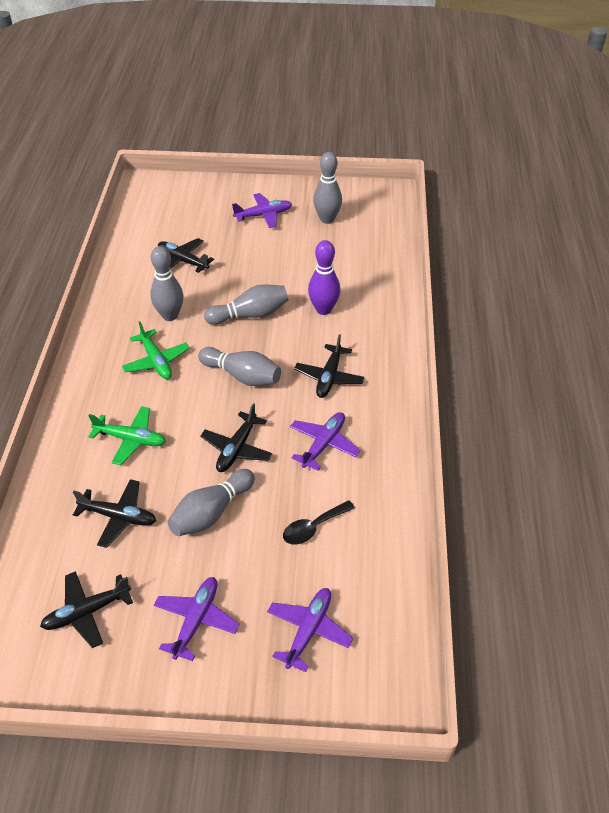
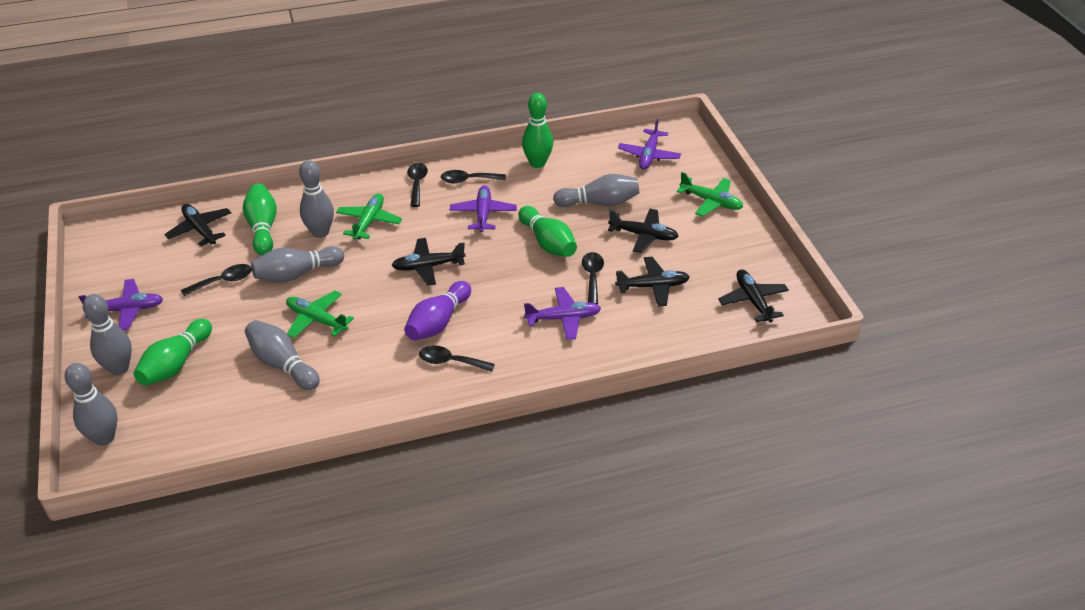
black spoon: 1 -> 5
green bowling pin: 0 -> 4
green plane: 2 -> 3
grey bowling pin: 5 -> 6

